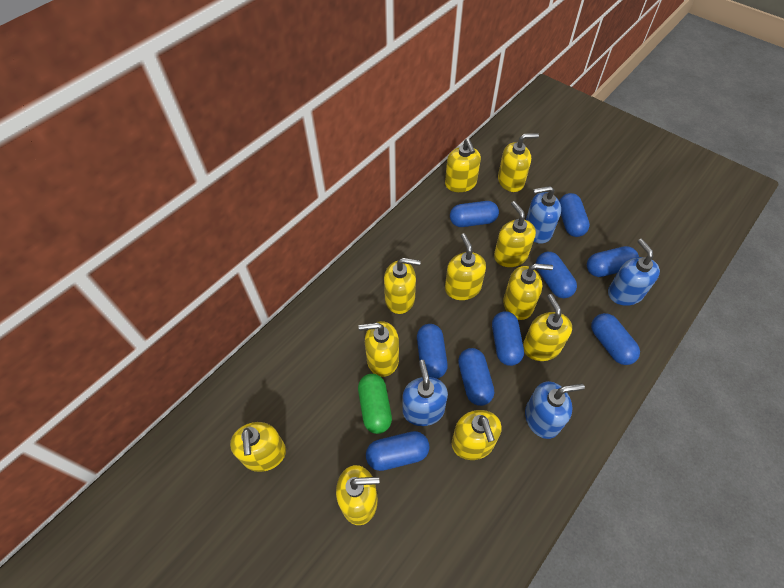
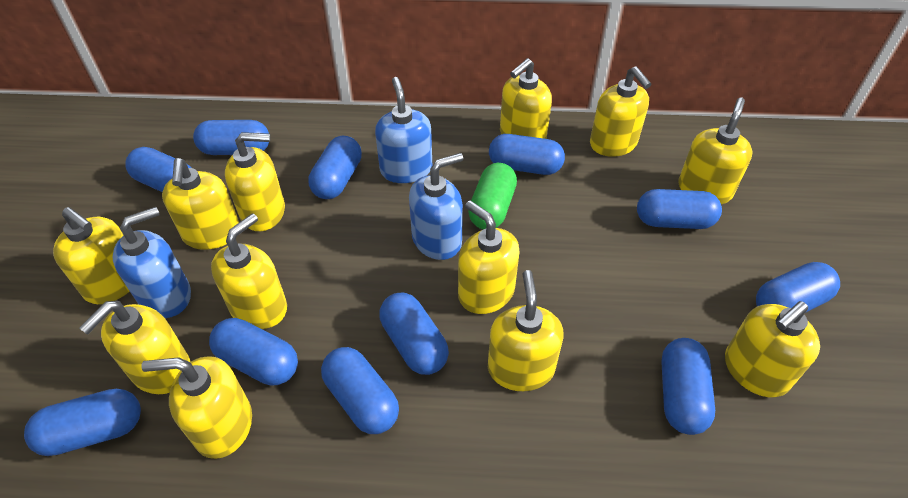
blue capsule: 9 -> 11
blue soap dispenser: 4 -> 3
yellow soap dispenser: 11 -> 12

